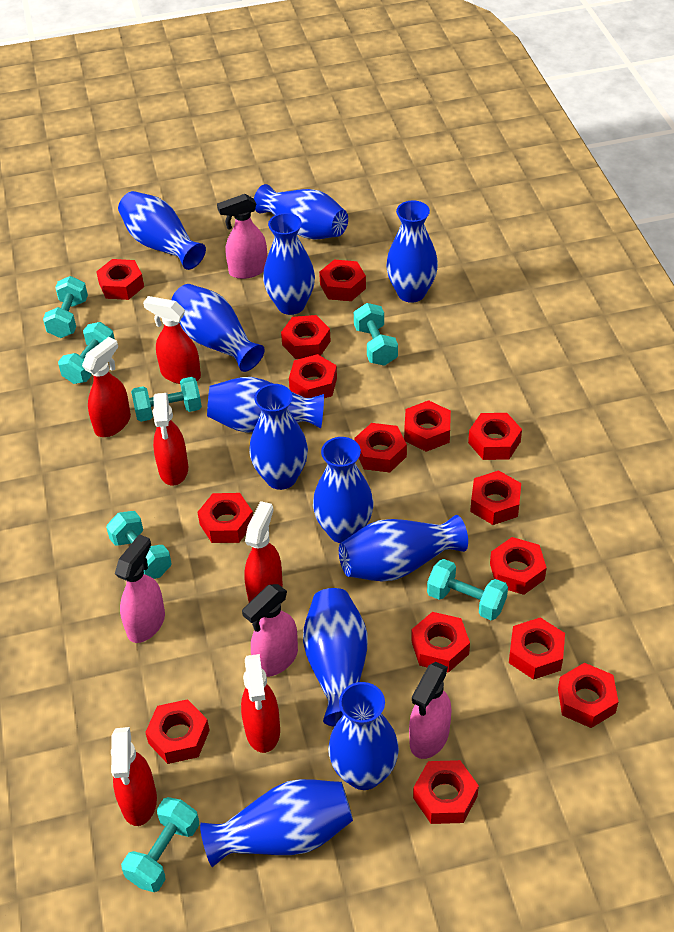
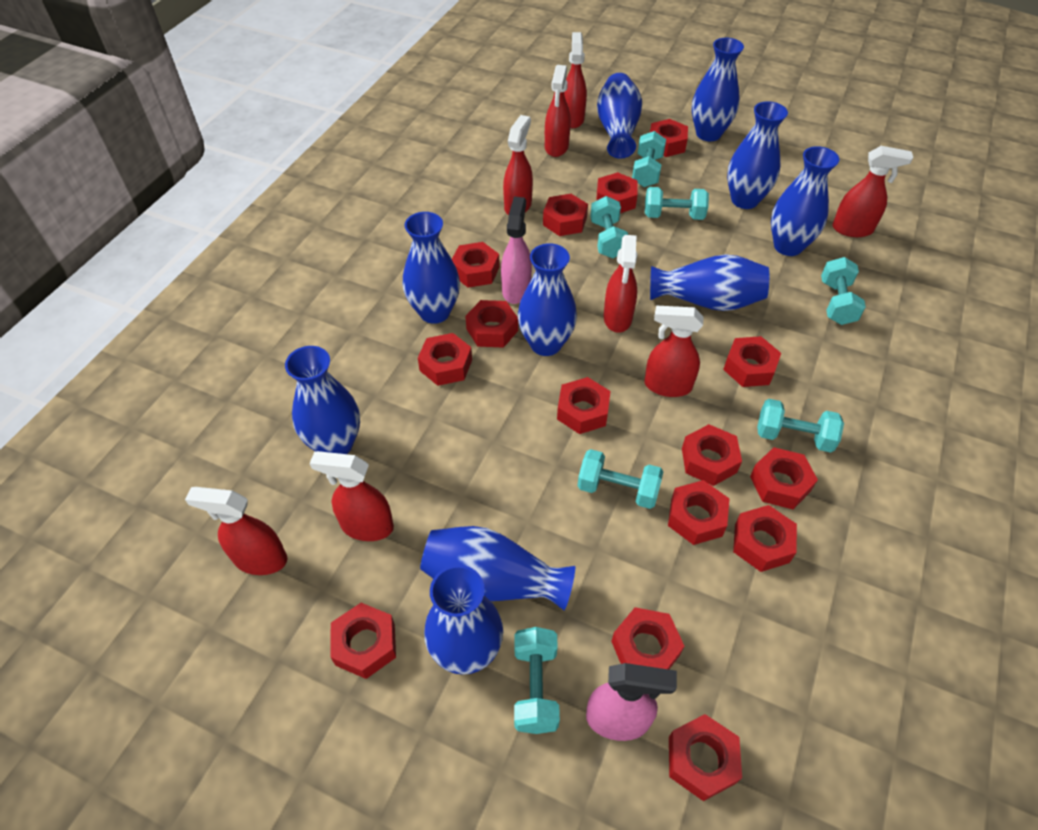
blue vase: 12 -> 10
pink spray bottle: 4 -> 2
red spray bottle: 6 -> 8

